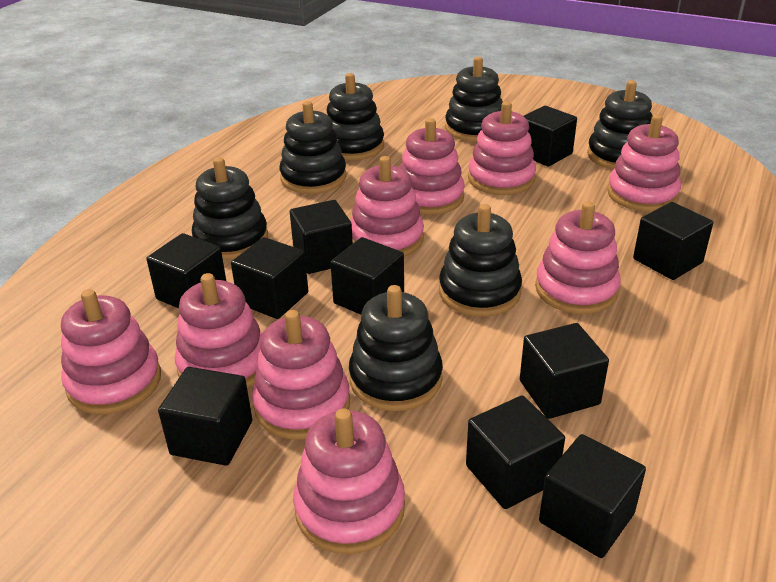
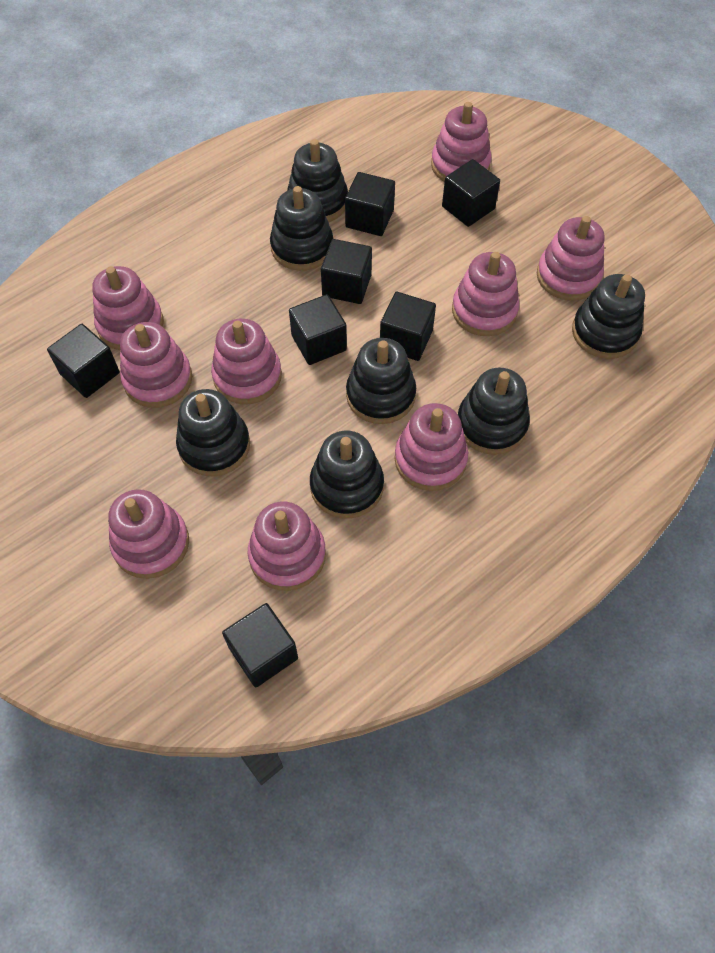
black cube: 10 -> 7

